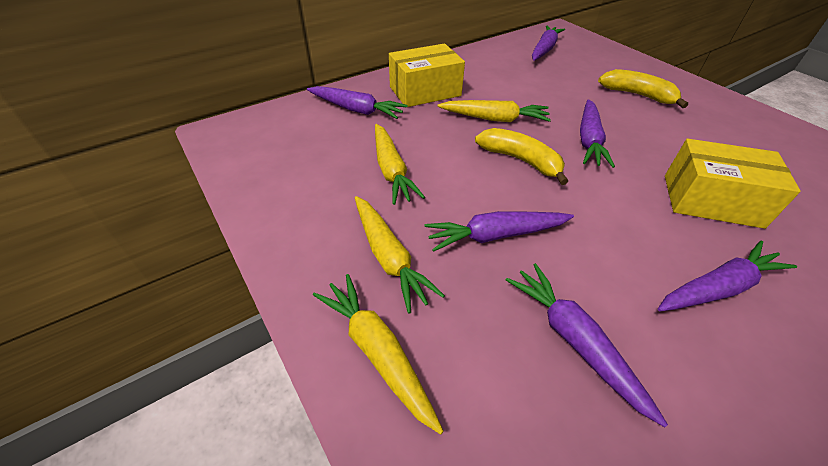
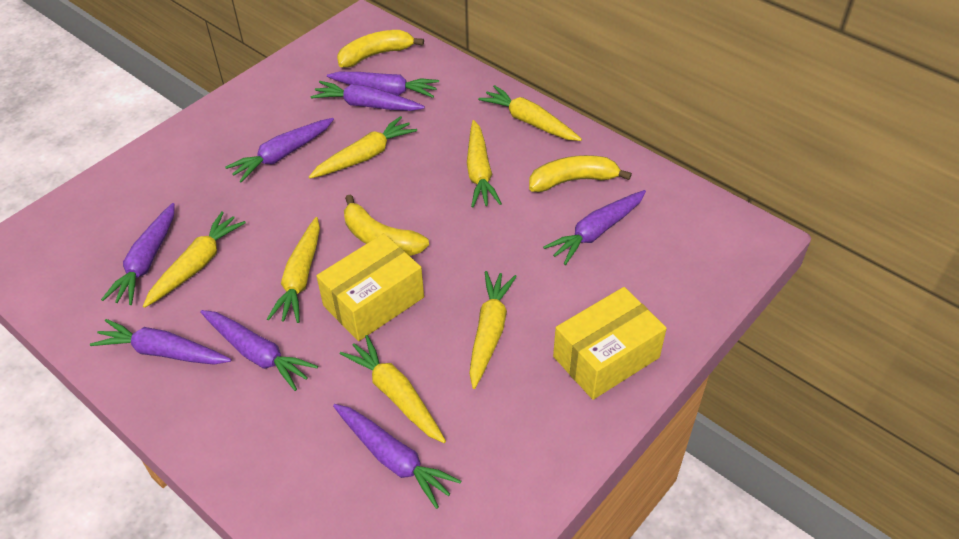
purple carrot: 6 -> 8
yellow banana: 2 -> 3
yellow carrot: 4 -> 7

